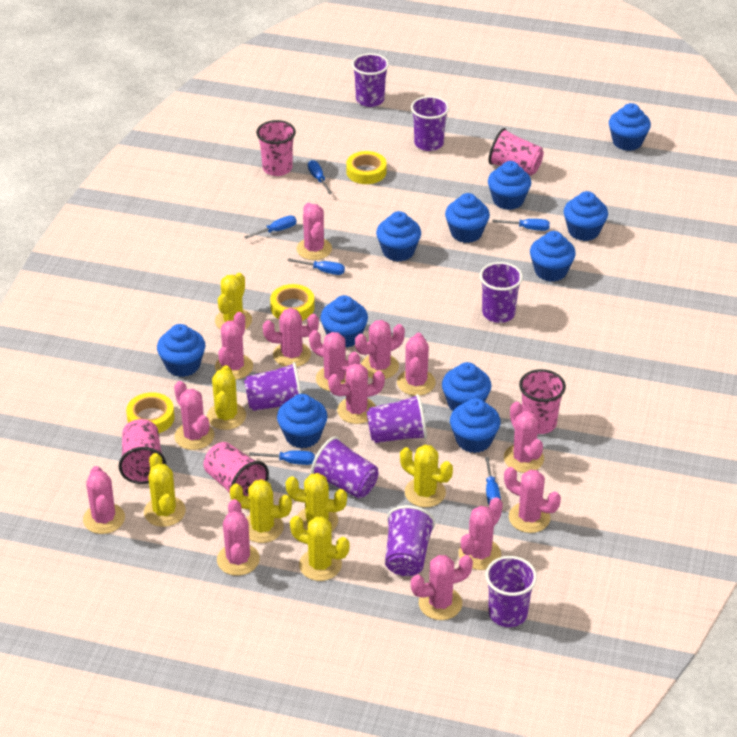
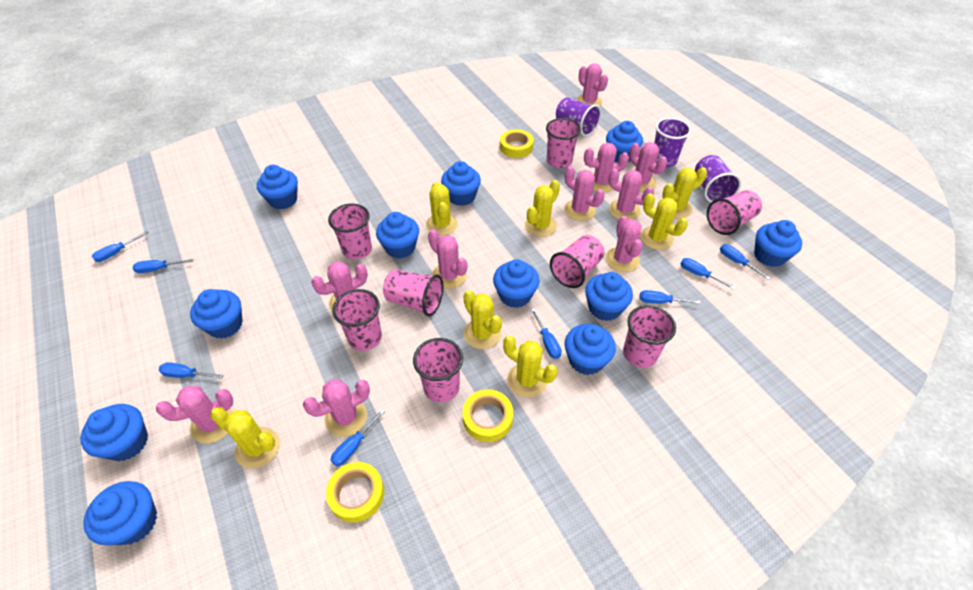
blue screwdriver: 6 -> 8
pink cactus: 14 -> 10
pink cup: 5 -> 8
purple cup: 8 -> 3

